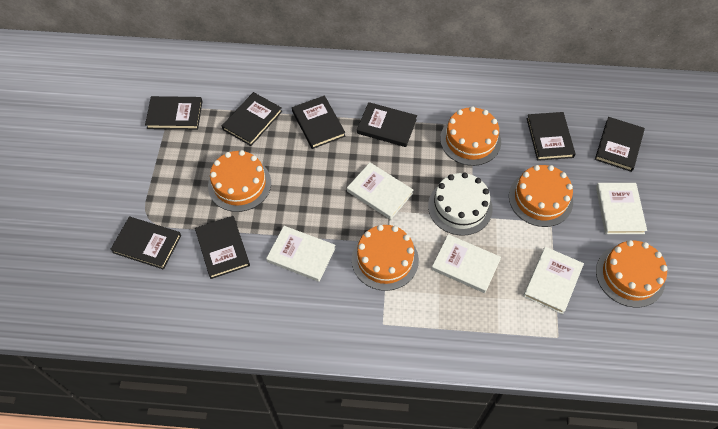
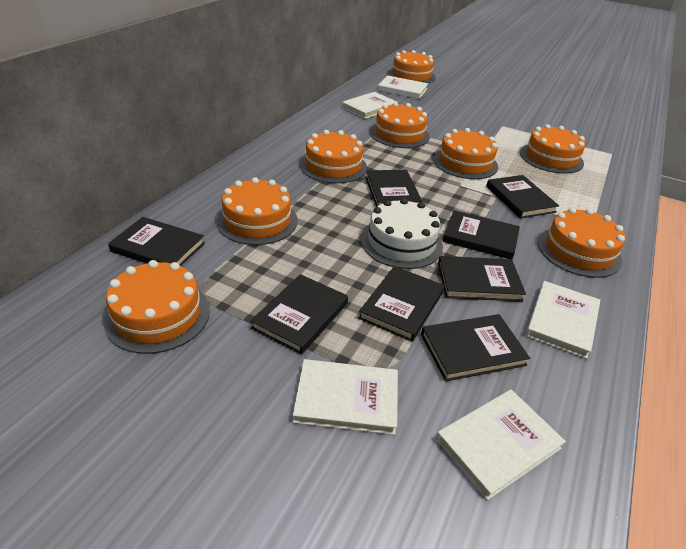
orange cake: 5 -> 8

